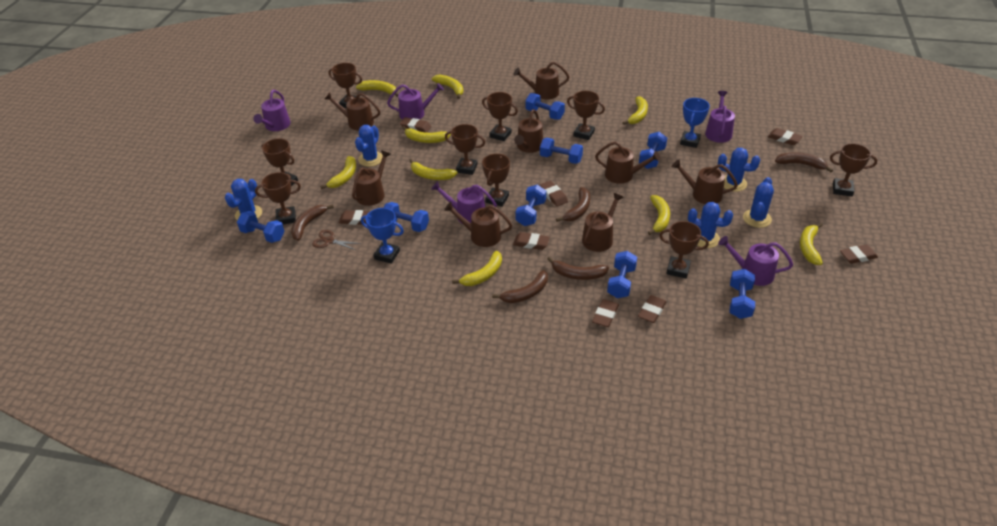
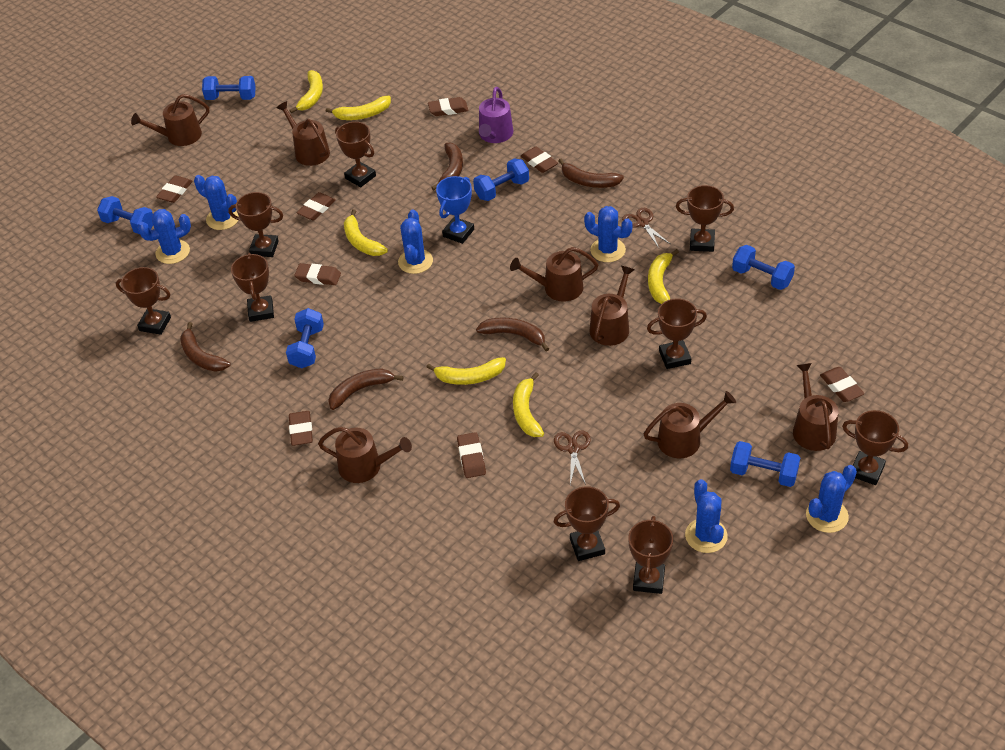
blue cactus: 5 -> 6
blue dumbbell: 8 -> 6
blue trophy: 2 -> 1
brown scissors: 1 -> 2
brown watering can: 8 -> 7
purple watering can: 5 -> 1
yellow banana: 9 -> 6

